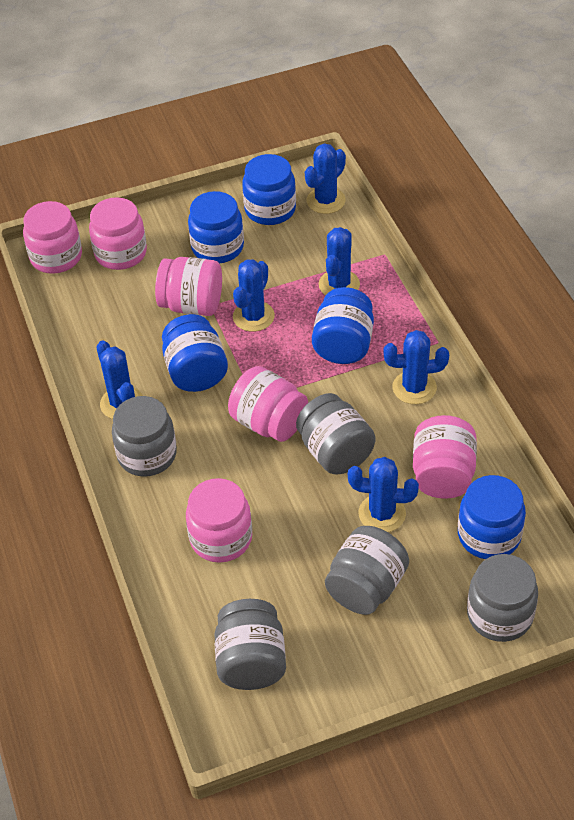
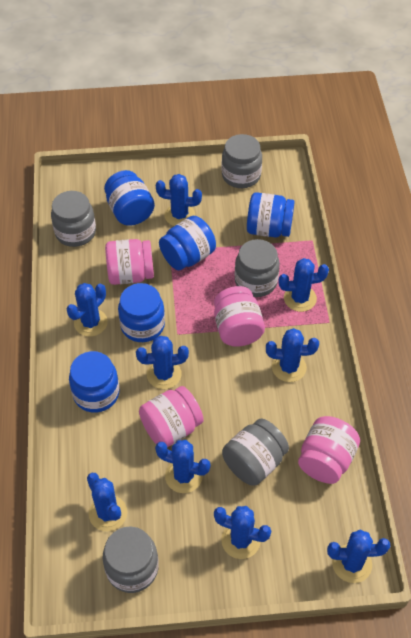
blue cactus: 6 -> 9
pink jar: 6 -> 4

